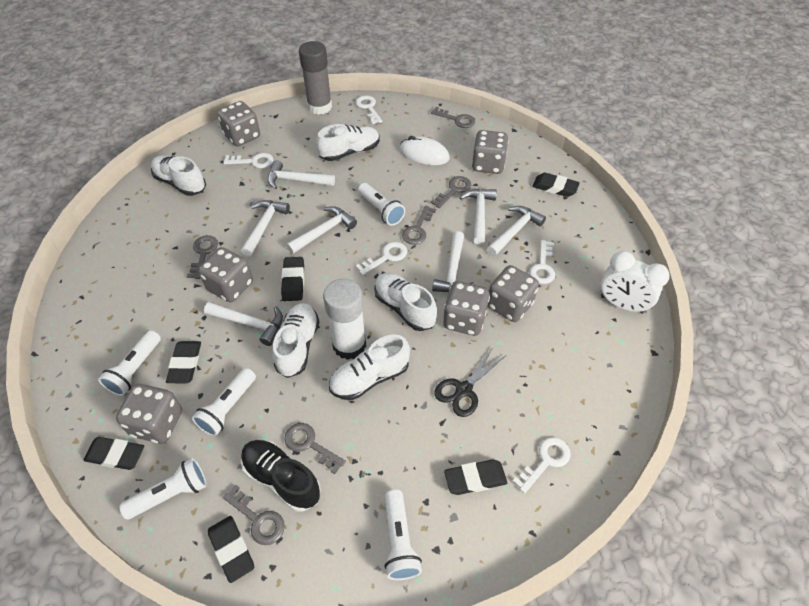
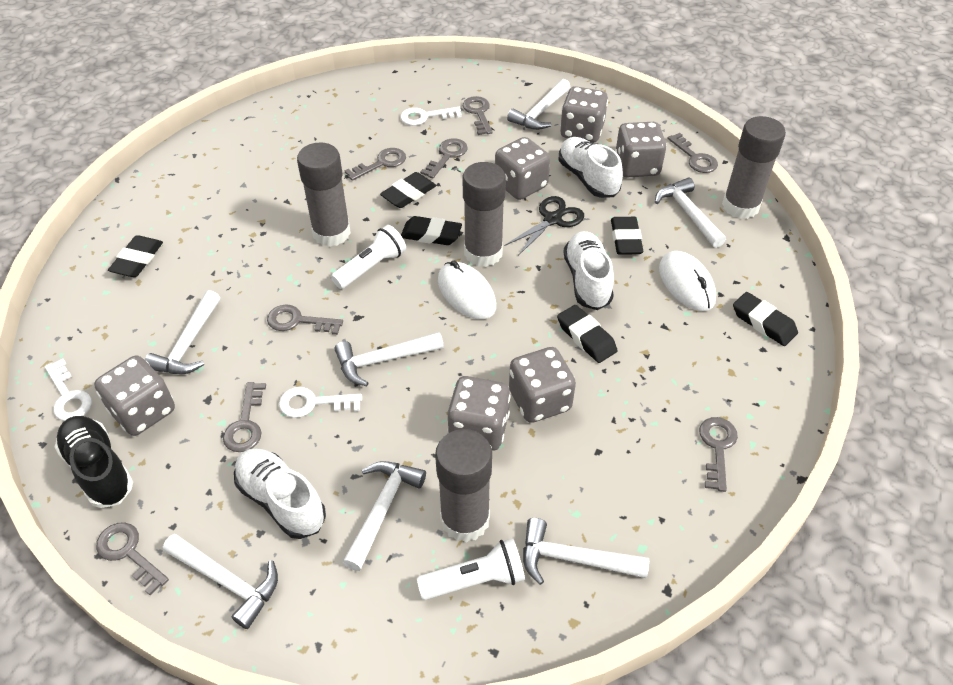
grey glue stick: 1 -> 4
grey key: 6 -> 8
white clock: 1 -> 0
white flashlight: 5 -> 2
white glue stick: 1 -> 0
white key: 5 -> 3
white mouse: 1 -> 2
white shoe: 5 -> 3

